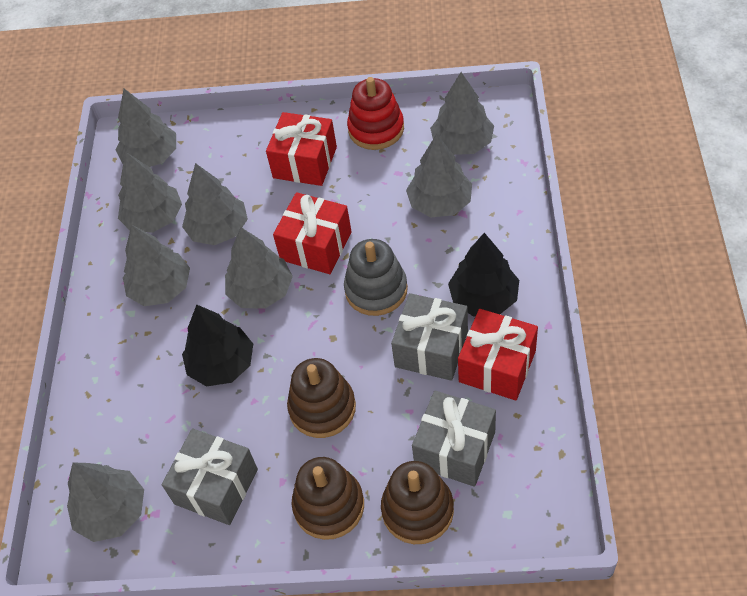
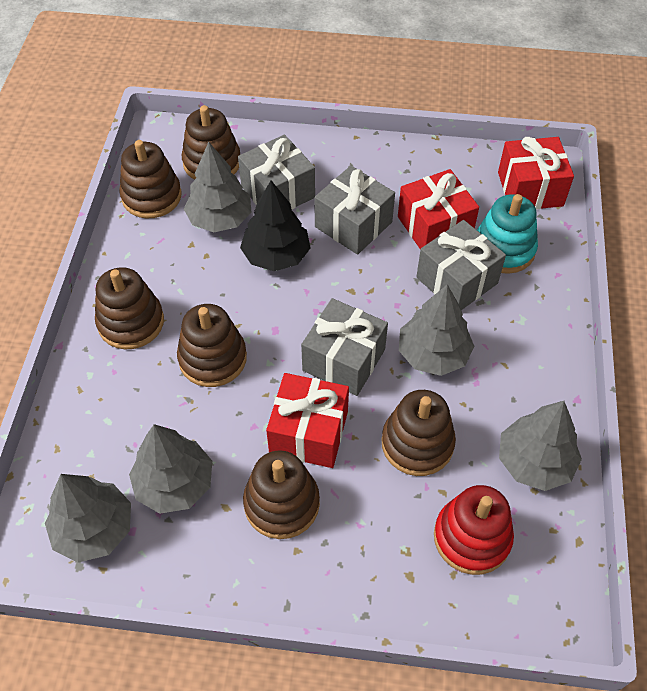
black tree: 2 -> 1
brown stacking toy: 3 -> 6
grey gift: 3 -> 4
grey stacking toy: 1 -> 0
grey tree: 8 -> 5
turquoise stacking toy: 0 -> 1

